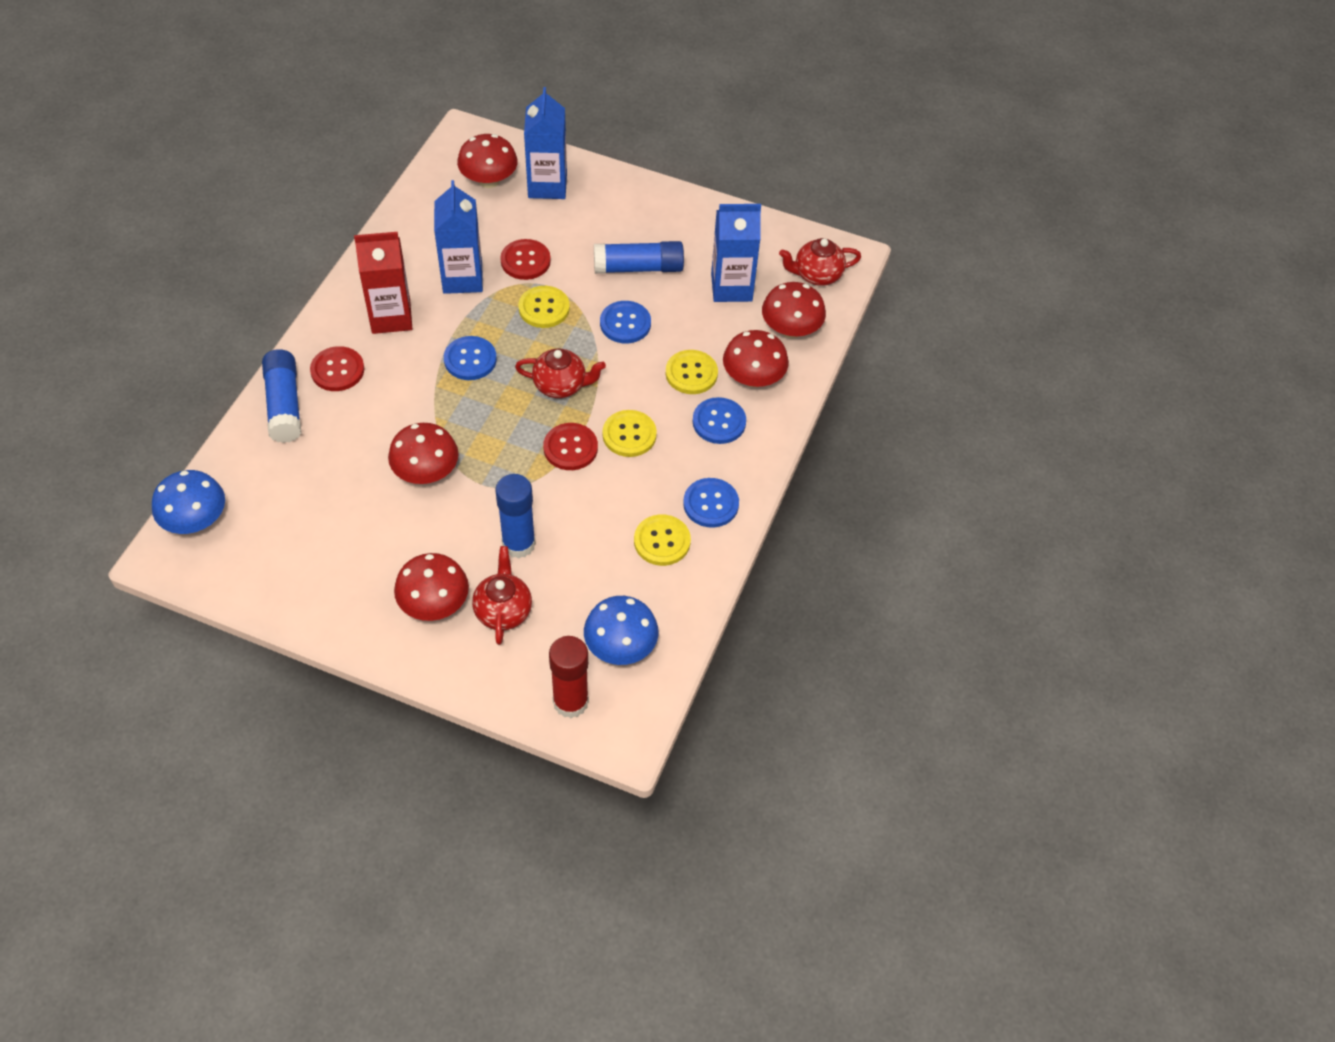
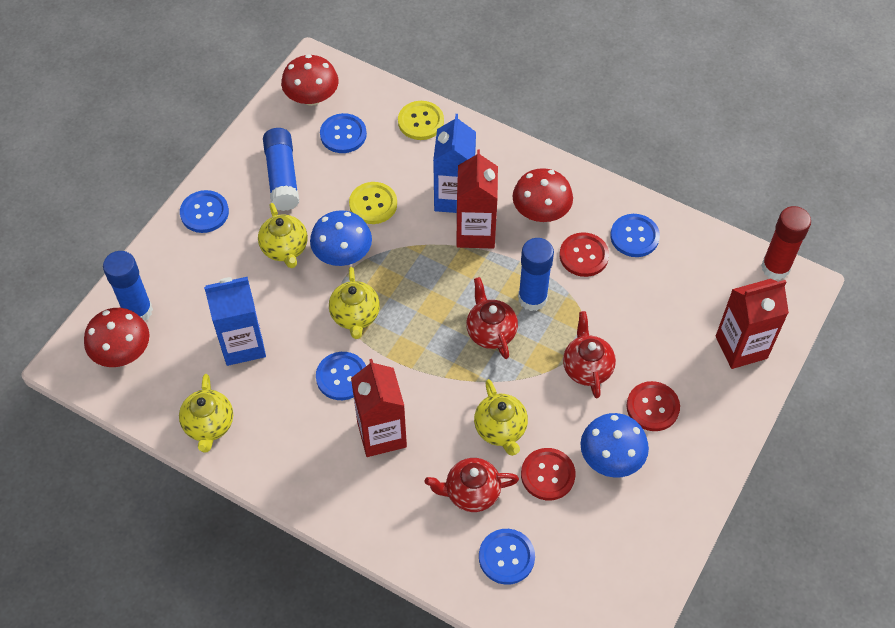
blue button: 4 -> 5
blue carton: 3 -> 2
red carton: 1 -> 3
red mushroom: 5 -> 3
yellow button: 4 -> 2
yellow teapot: 0 -> 4

